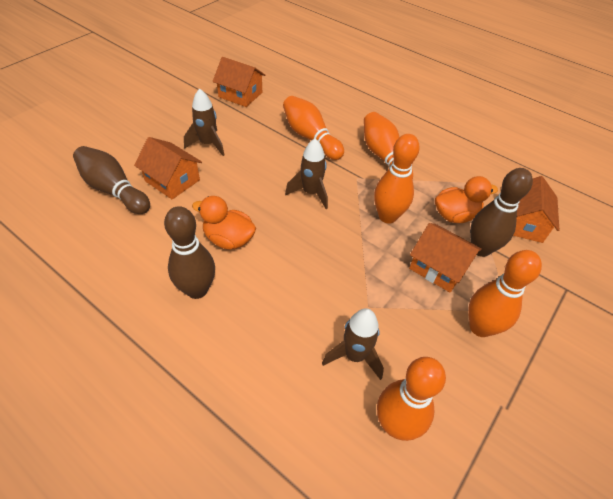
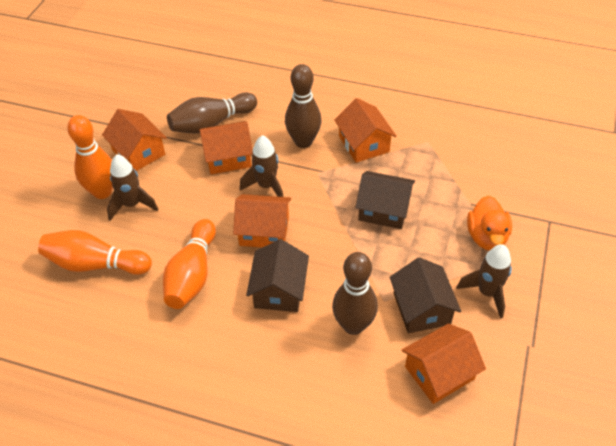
brown house: 0 -> 3
orange bowling pin: 5 -> 3
orange duck: 2 -> 1
orange house: 4 -> 5

